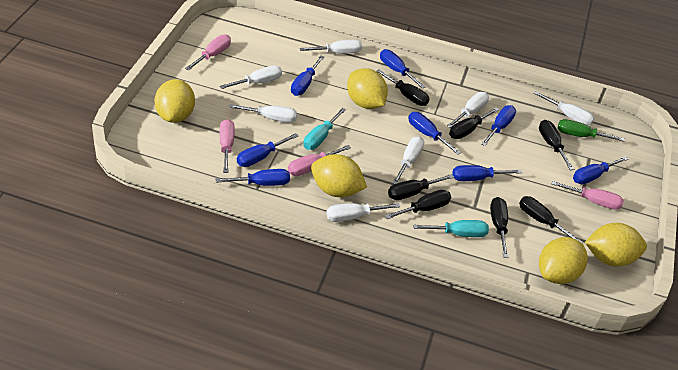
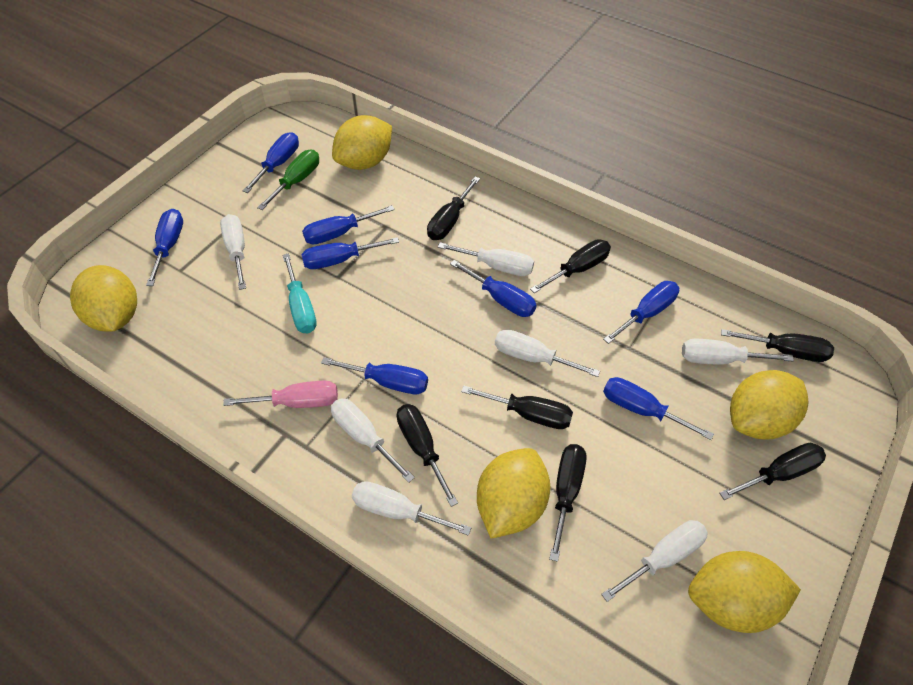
pink screwdriver: 4 -> 1
turquoise screwdriver: 2 -> 1

